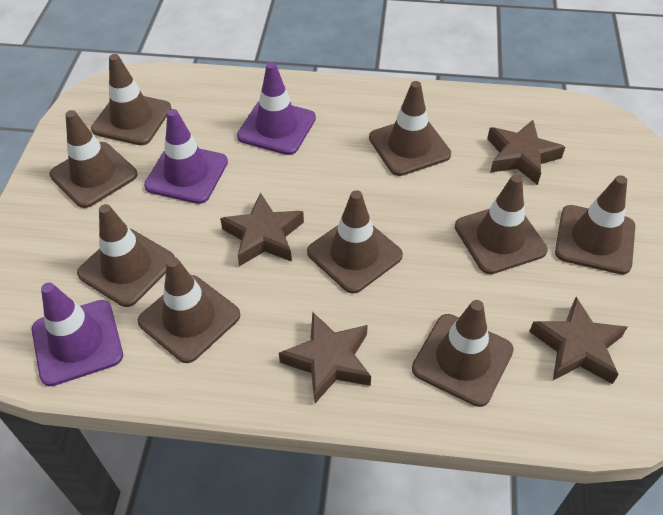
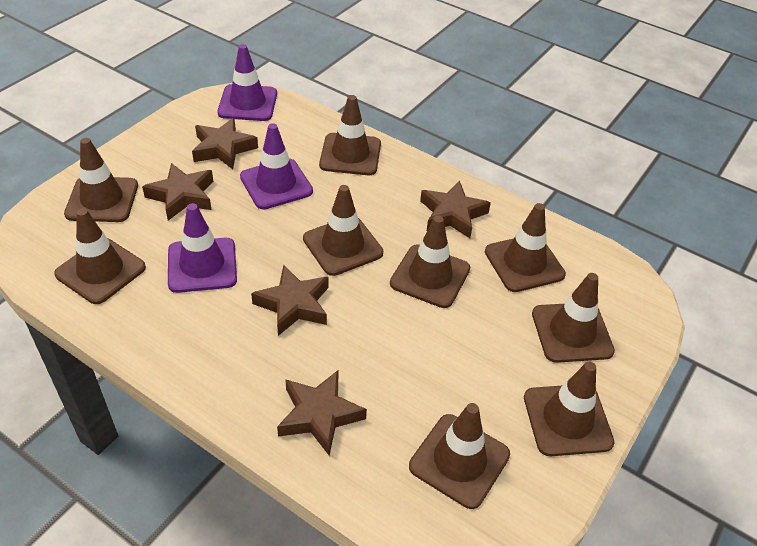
brown star: 4 -> 5

